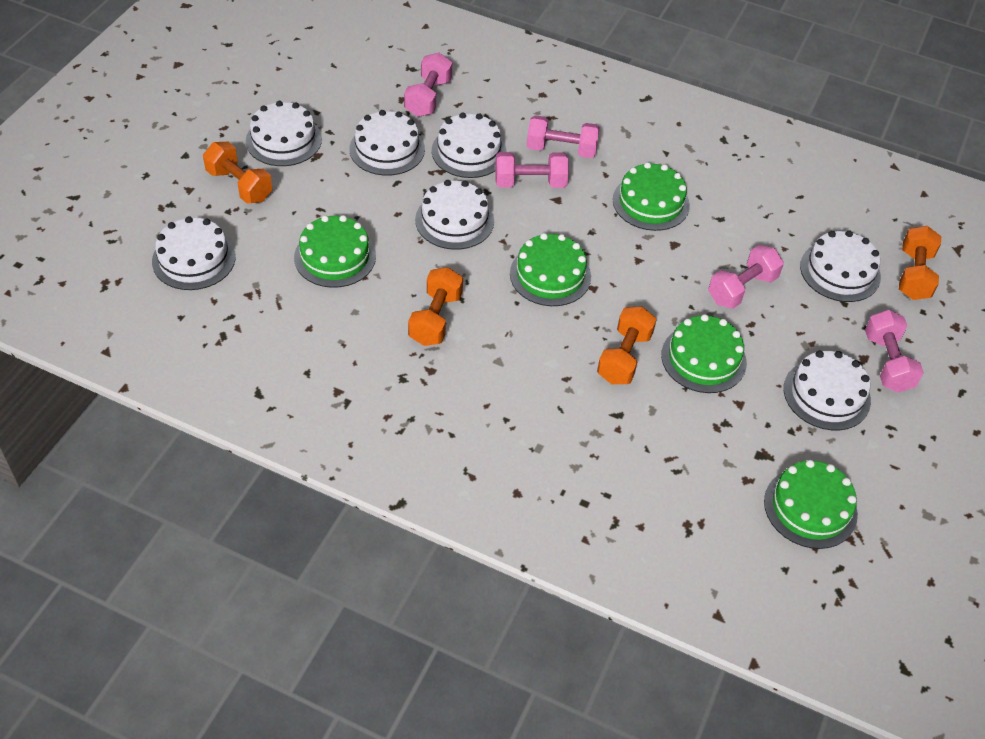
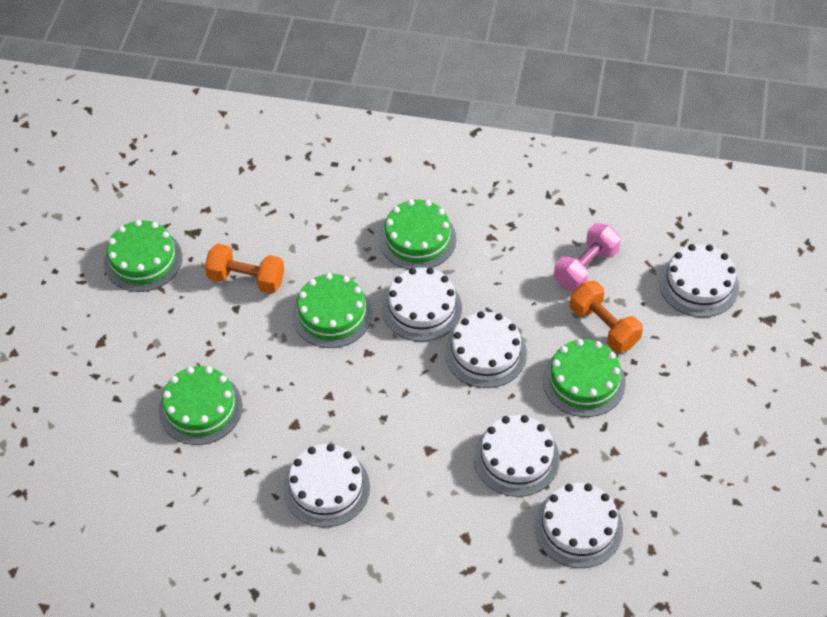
orange dumbbell: 4 -> 2
pink dumbbell: 5 -> 1
white cake: 7 -> 6

